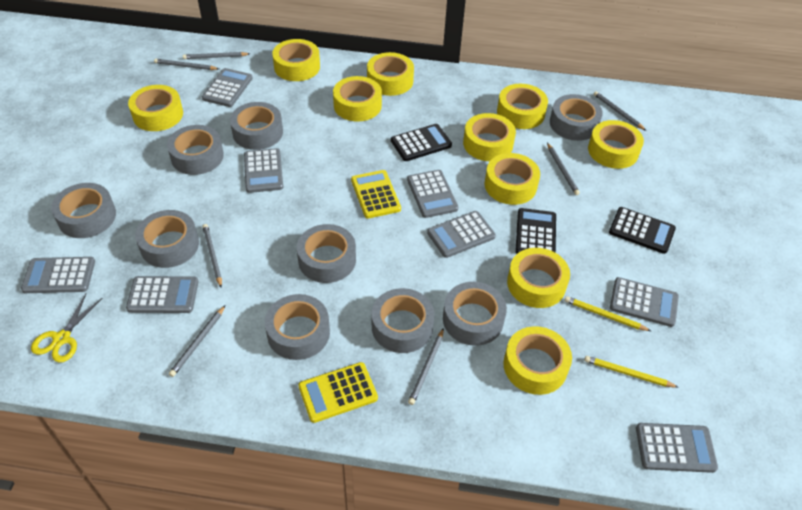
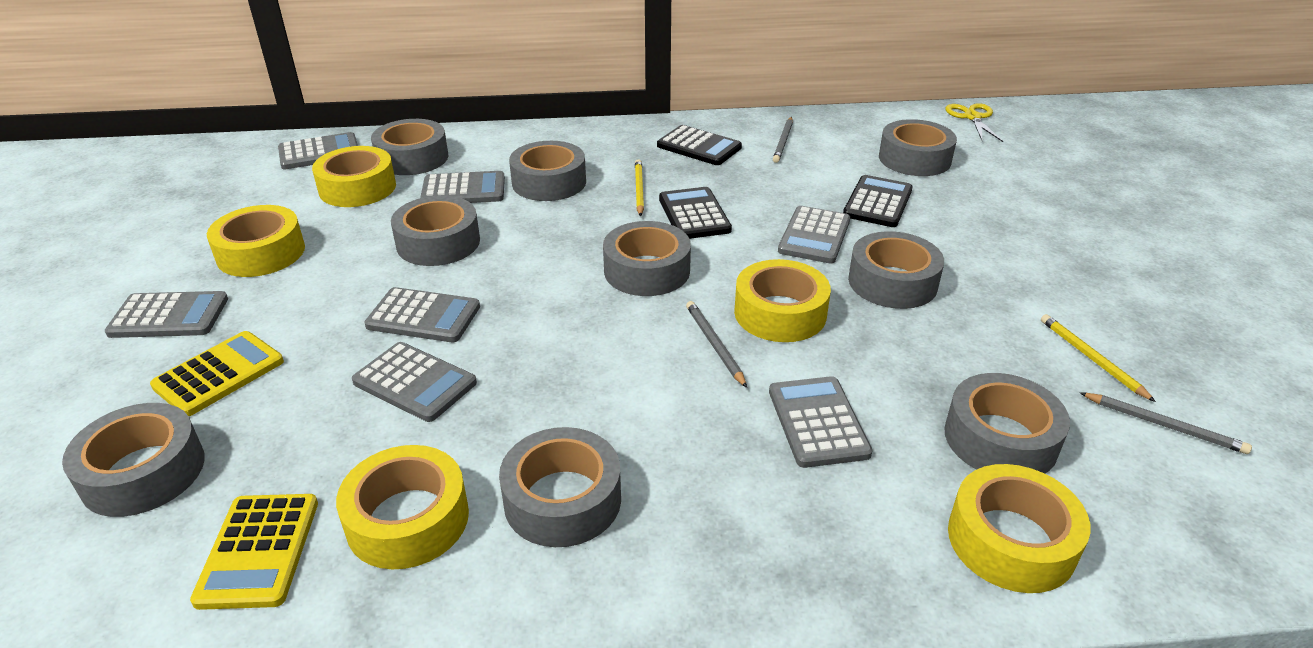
grey calculator: 8 -> 7
grey pencil: 7 -> 3
yellow tape: 10 -> 5

